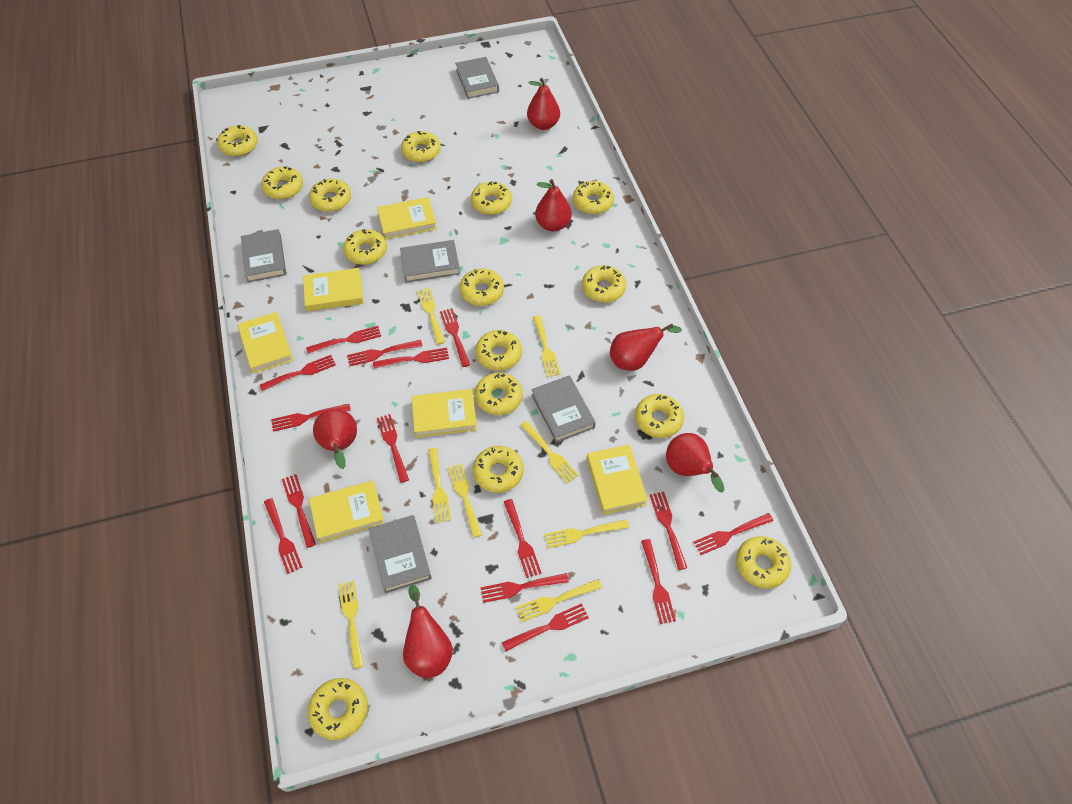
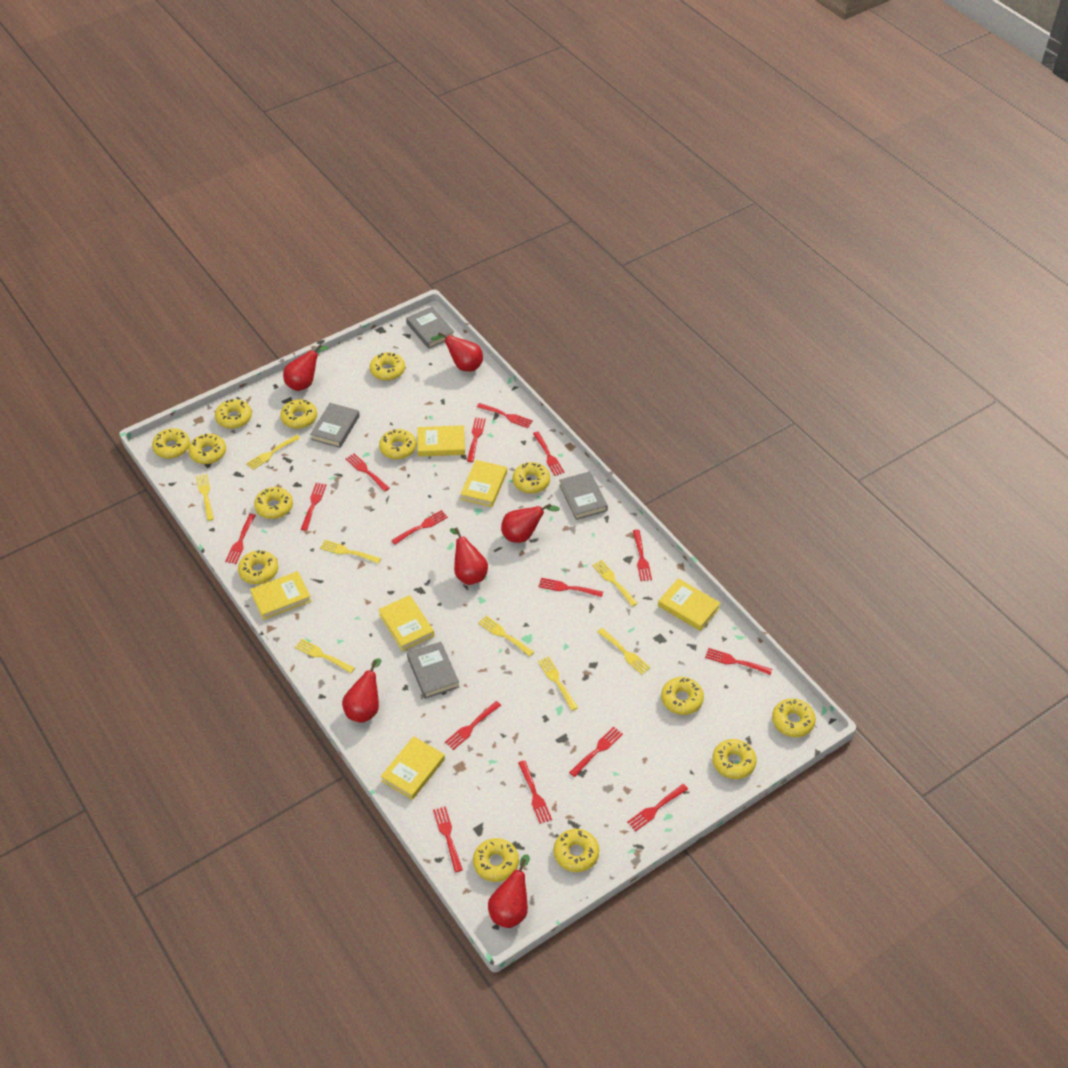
grey book: 5 -> 4
yellow donut: 15 -> 14

